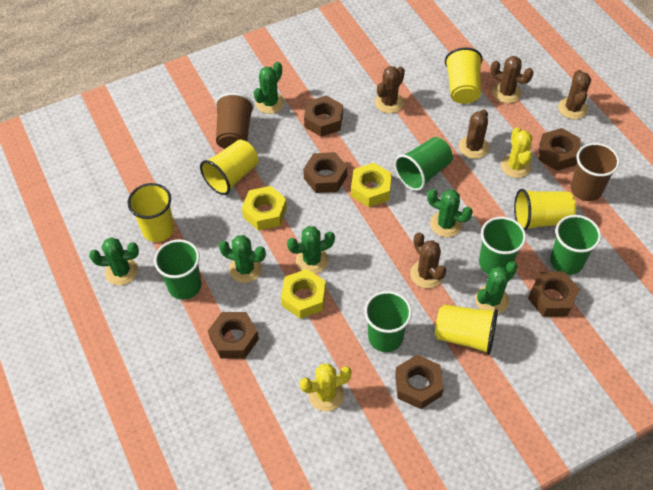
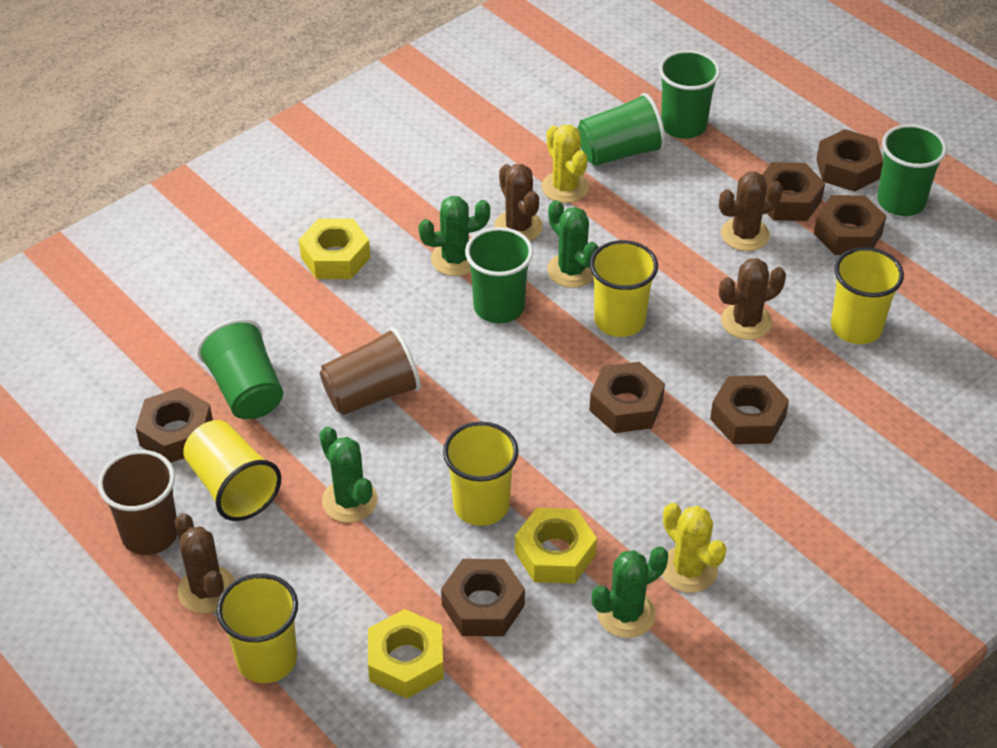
brown cactus: 5 -> 4
brown nut: 6 -> 7
green cactus: 6 -> 4

